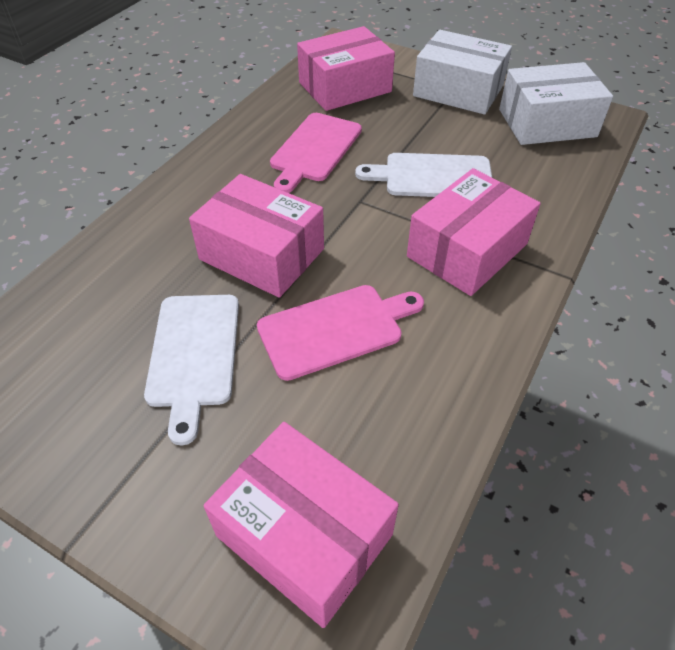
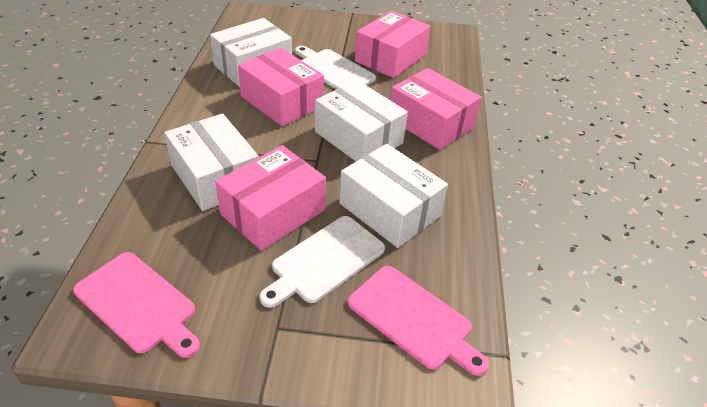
white box: 2 -> 4

